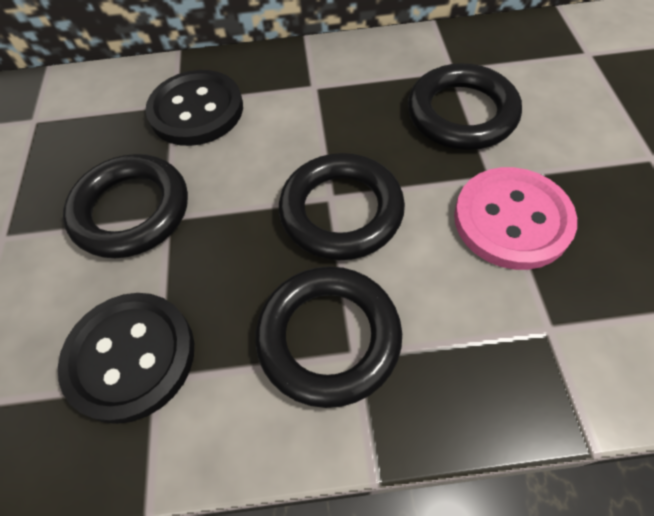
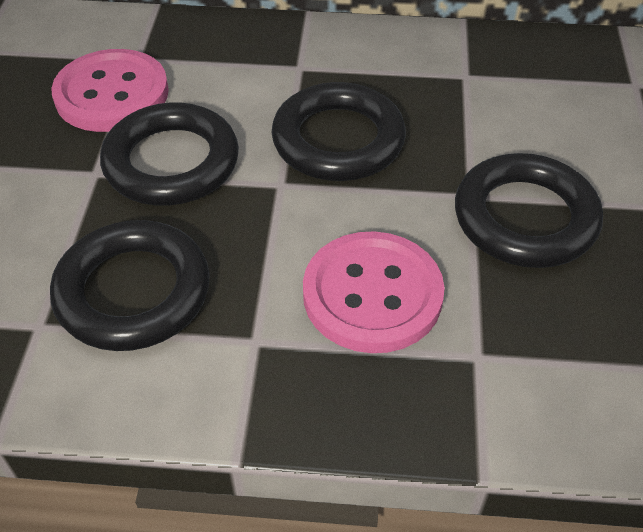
black button: 2 -> 0
pink button: 1 -> 2

